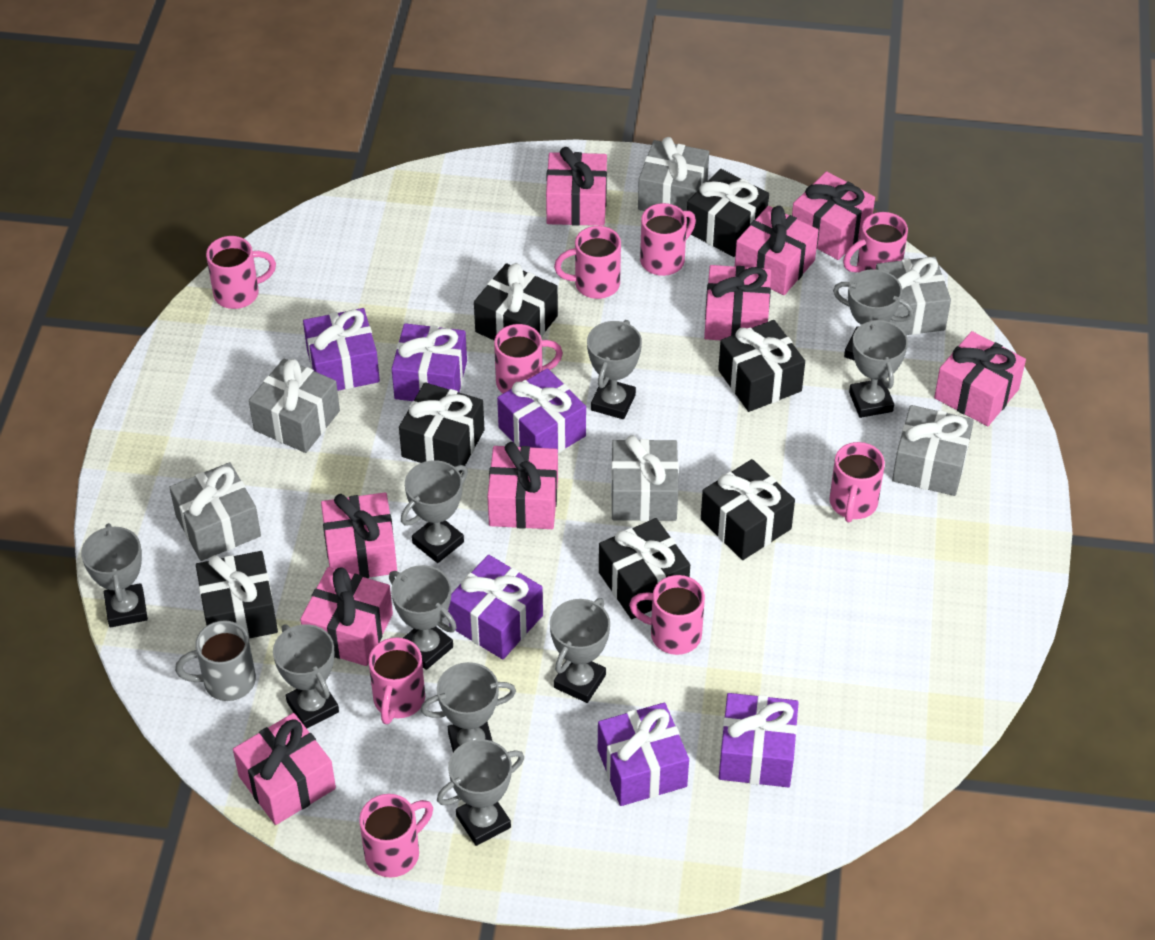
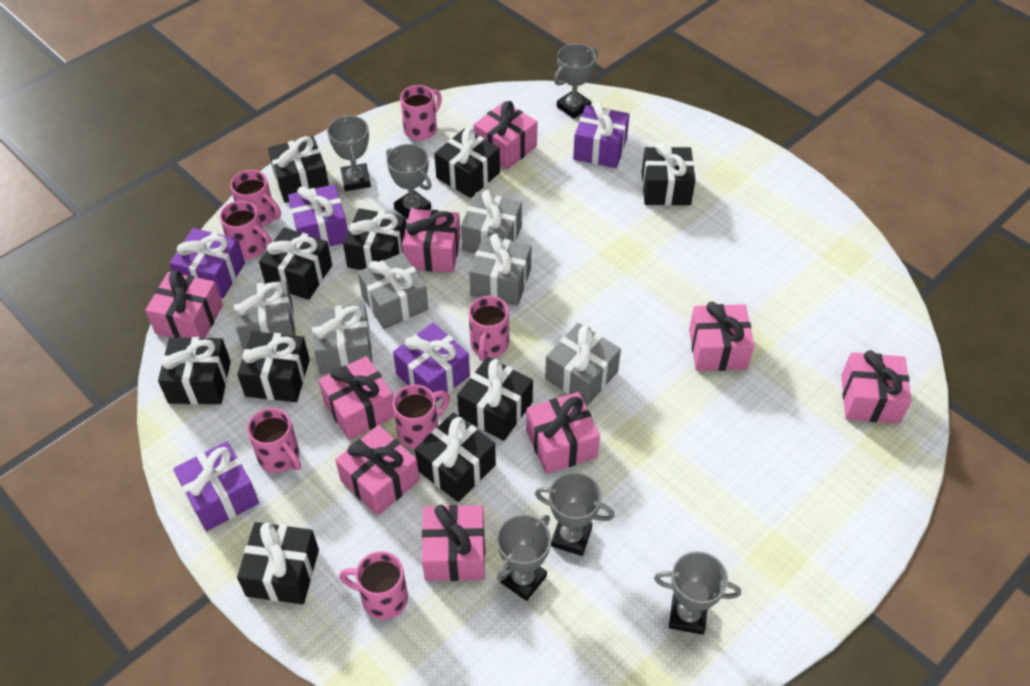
black gift: 7 -> 10
grey mug: 1 -> 0
grey trophy: 10 -> 6
pink mug: 9 -> 7
purple gift: 6 -> 5

